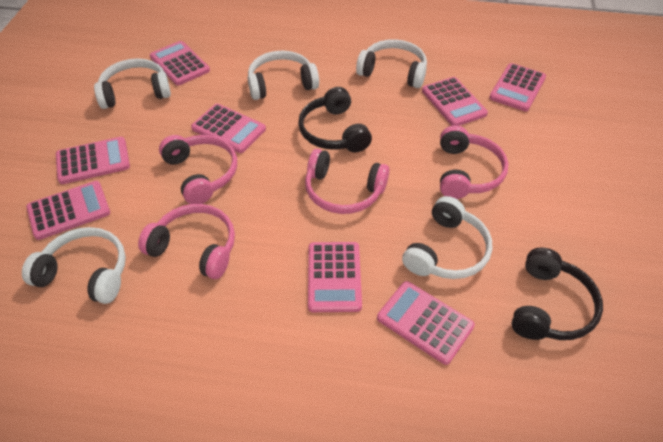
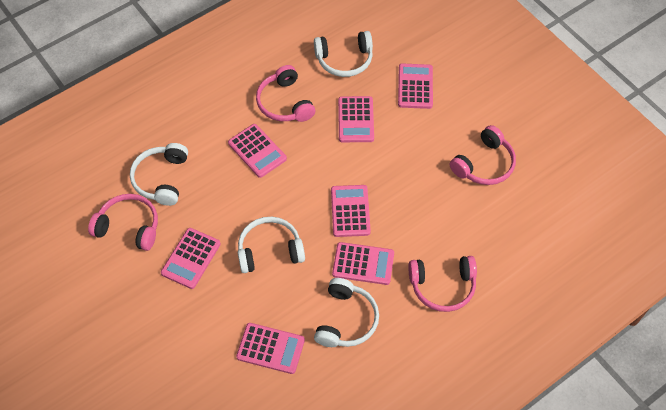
black headphones: 2 -> 0
pink calculator: 8 -> 7
white headphones: 5 -> 4

